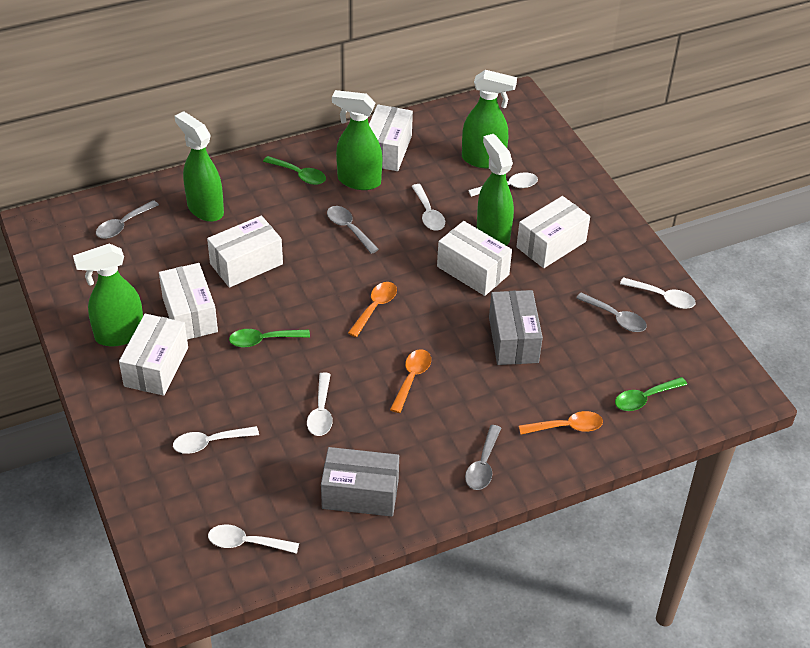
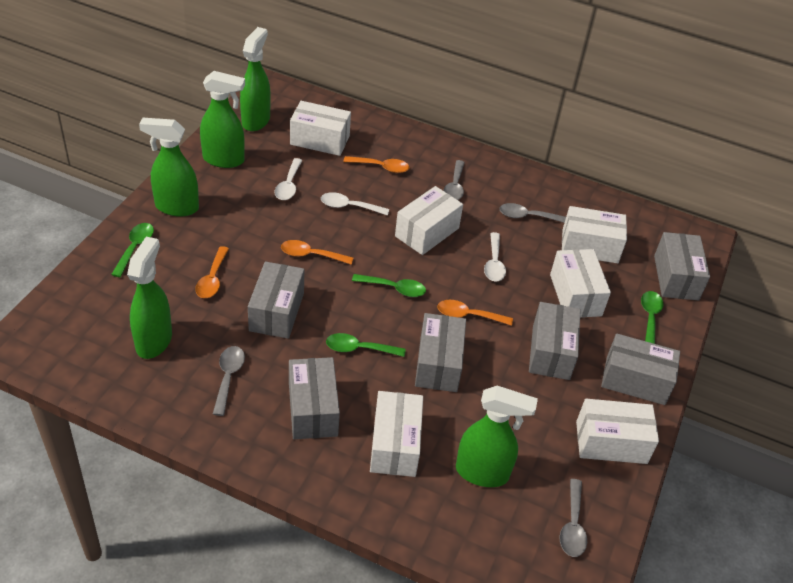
green spoon: 3 -> 4
grey box: 2 -> 6
orange spoon: 3 -> 4
white spoon: 6 -> 3

